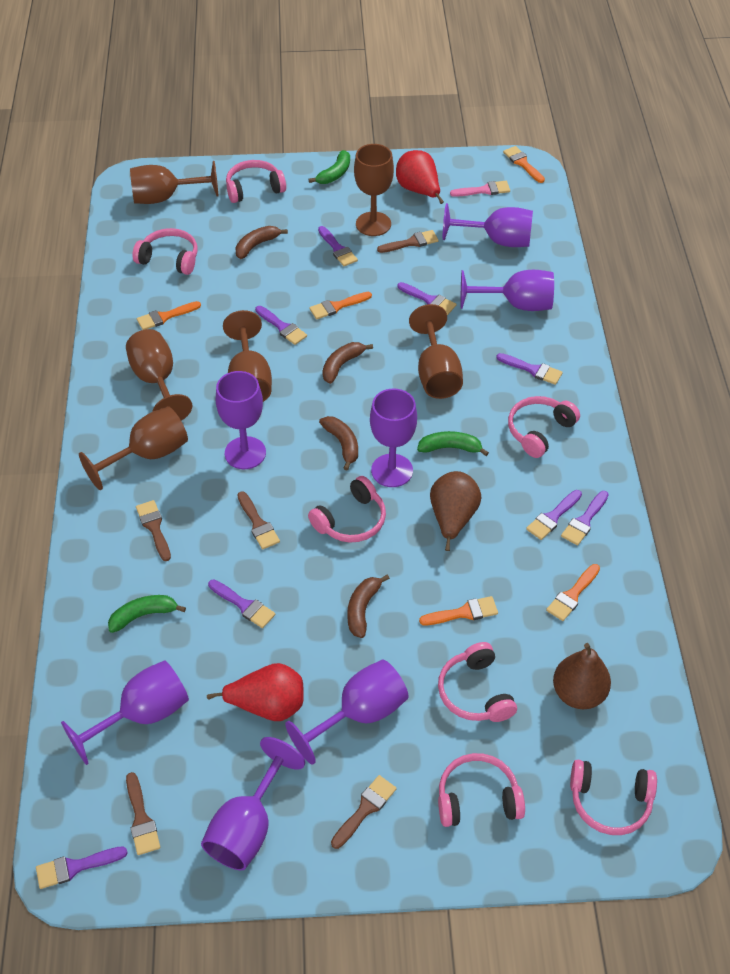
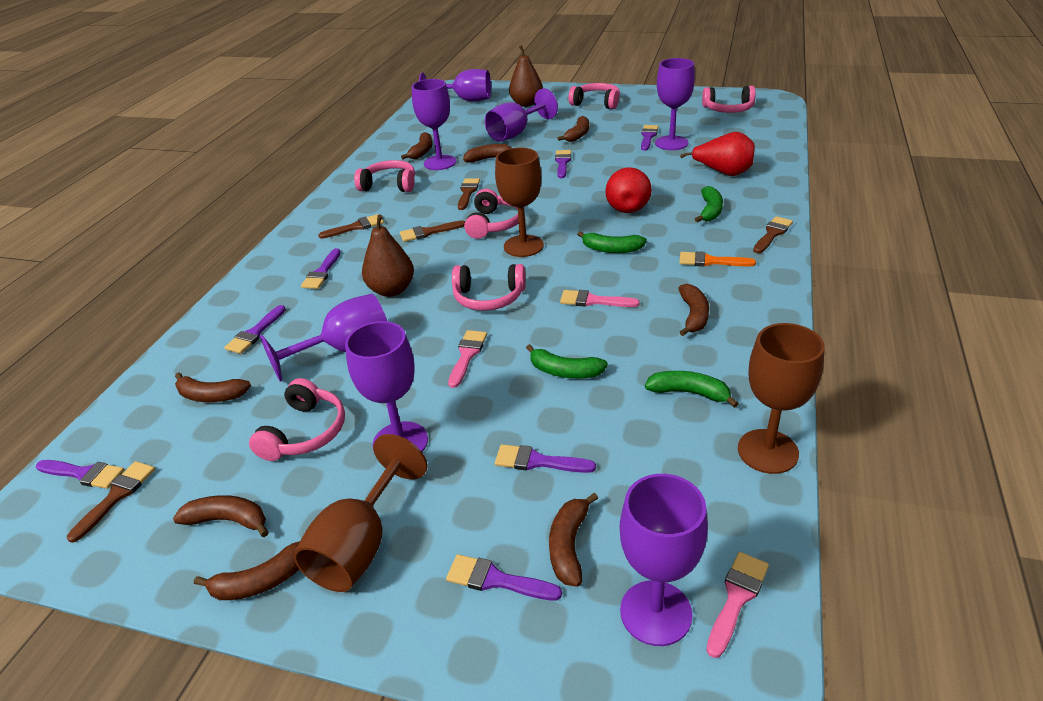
brown banana: 4 -> 8
brown goblet: 6 -> 3
green banana: 3 -> 4
orange brush: 5 -> 1
pink brush: 1 -> 3
pink headphones: 7 -> 6
purple brush: 8 -> 7

